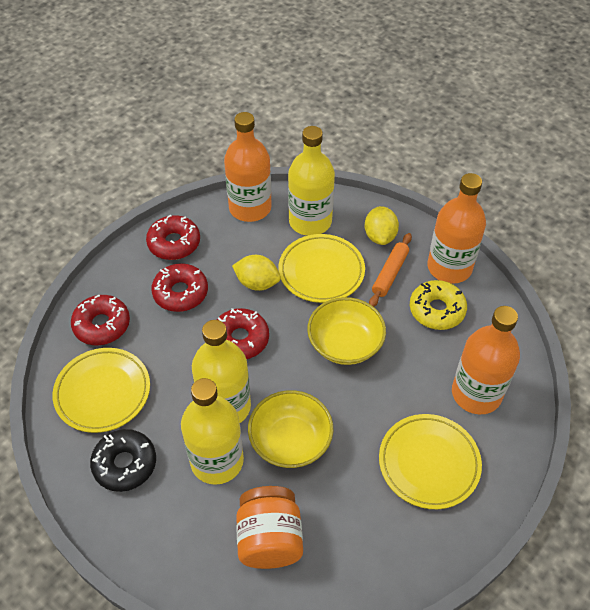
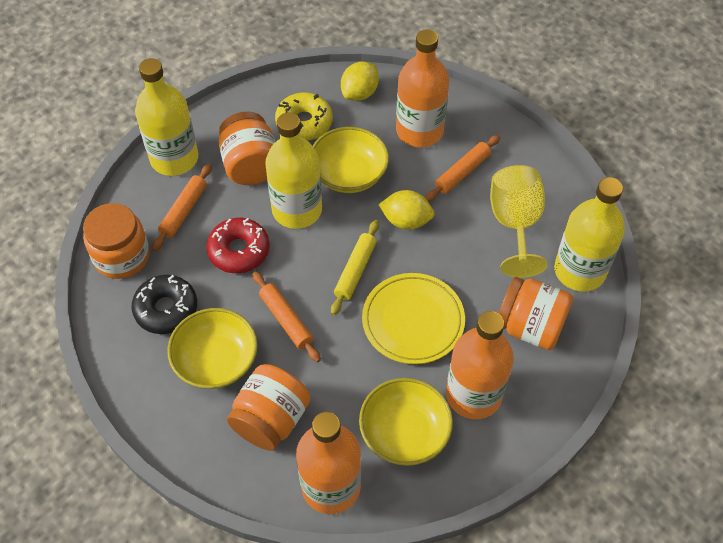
orange jar: 1 -> 4
orange rolling pin: 1 -> 3
red donut: 4 -> 1
yellow bowl: 2 -> 3
yellow goblet: 0 -> 1
yellow plate: 3 -> 1
yellow rolling pin: 0 -> 1

